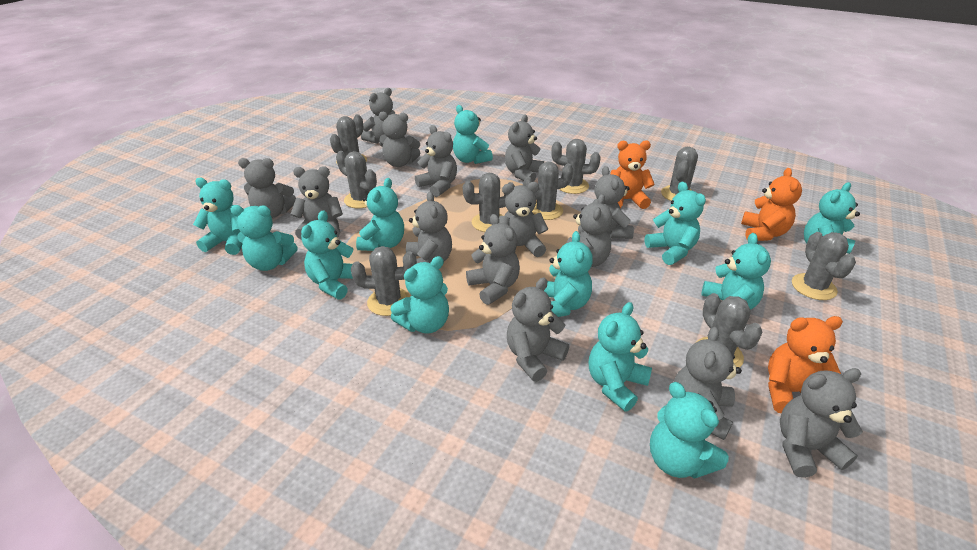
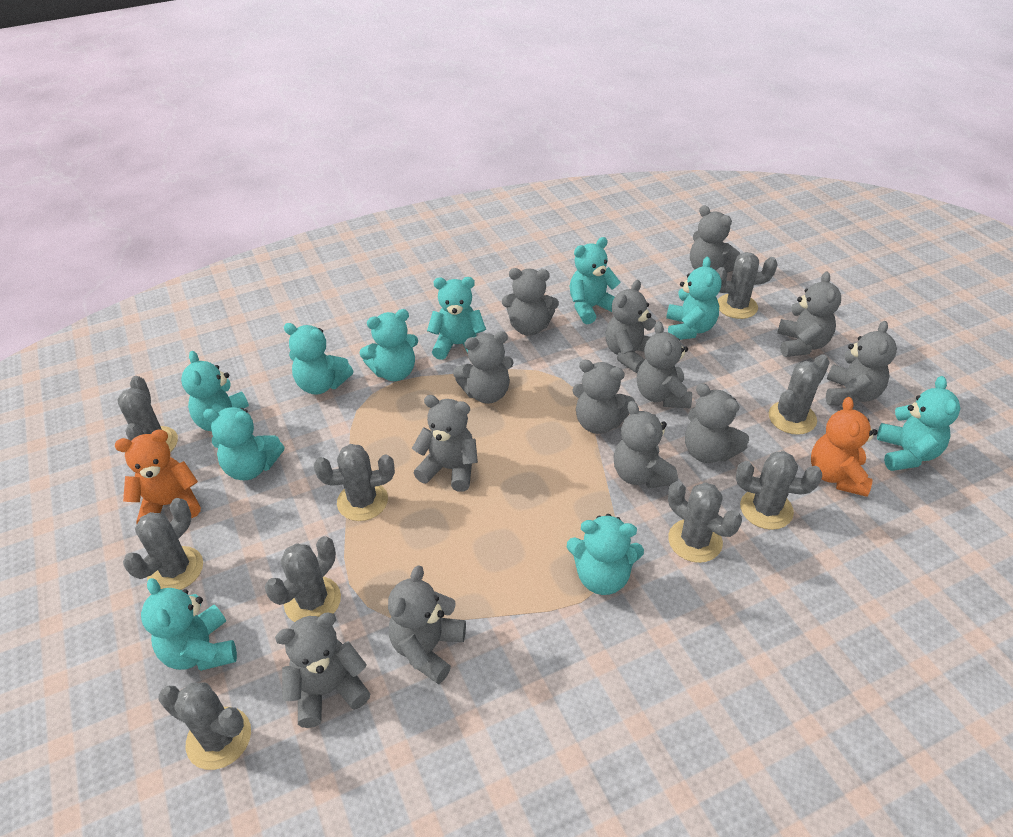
grey teddy bear: 14 -> 13
orange teddy bear: 3 -> 2
turquoise teddy bear: 12 -> 10

